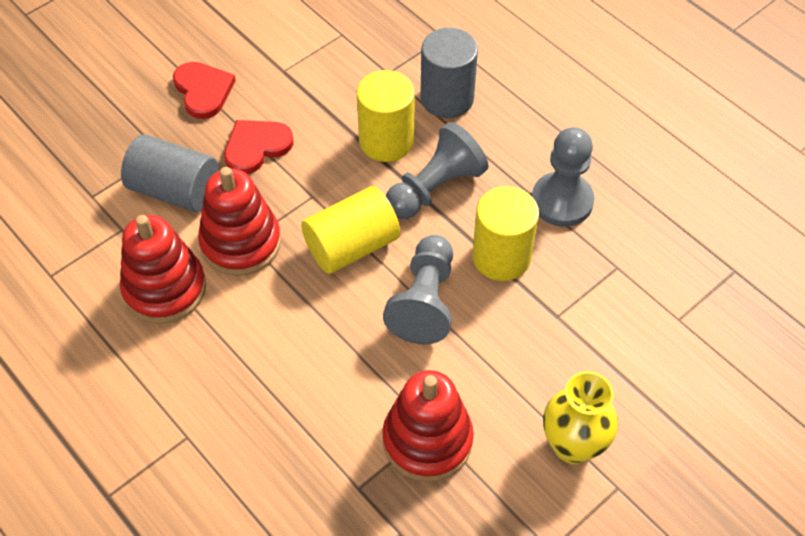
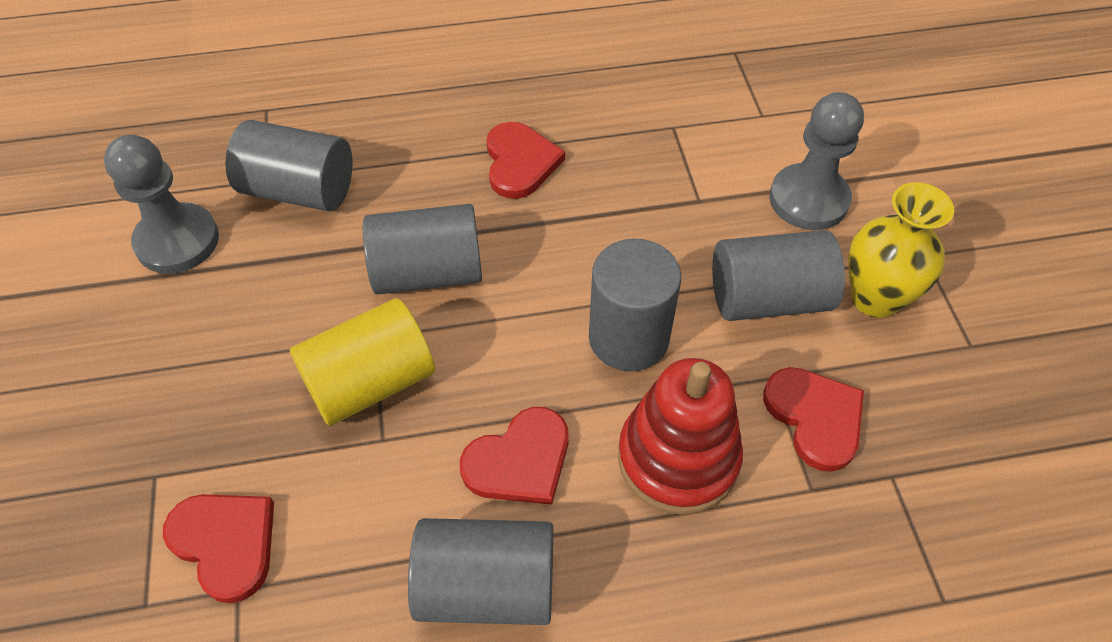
grey cylinder: 2 -> 5
grey pawn: 3 -> 2
red heart: 2 -> 4
red stacking toy: 3 -> 1
yellow cylinder: 3 -> 1

